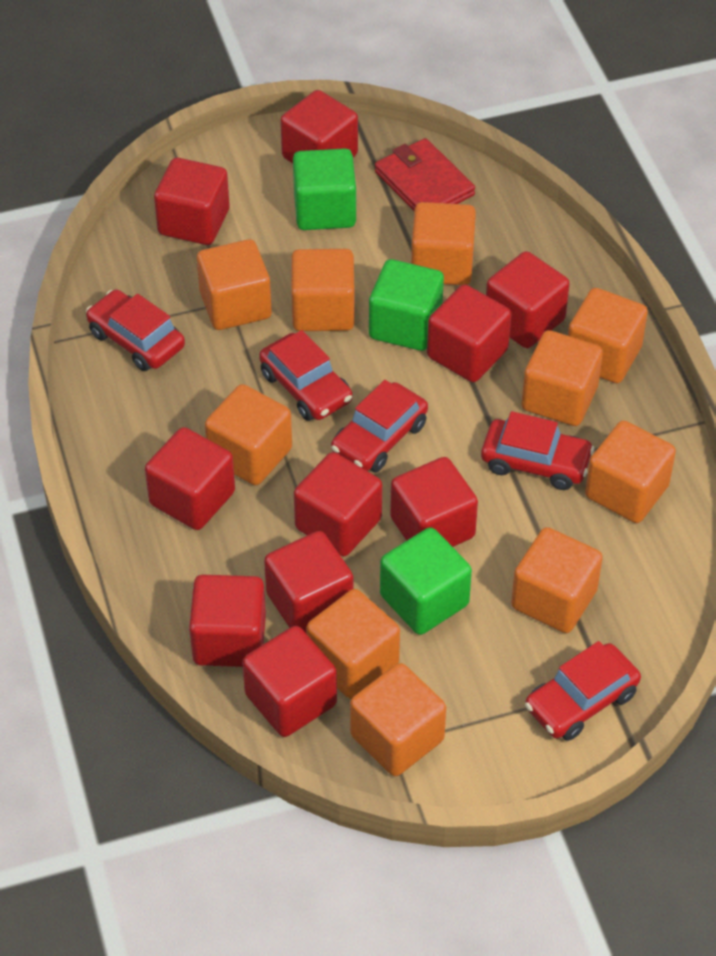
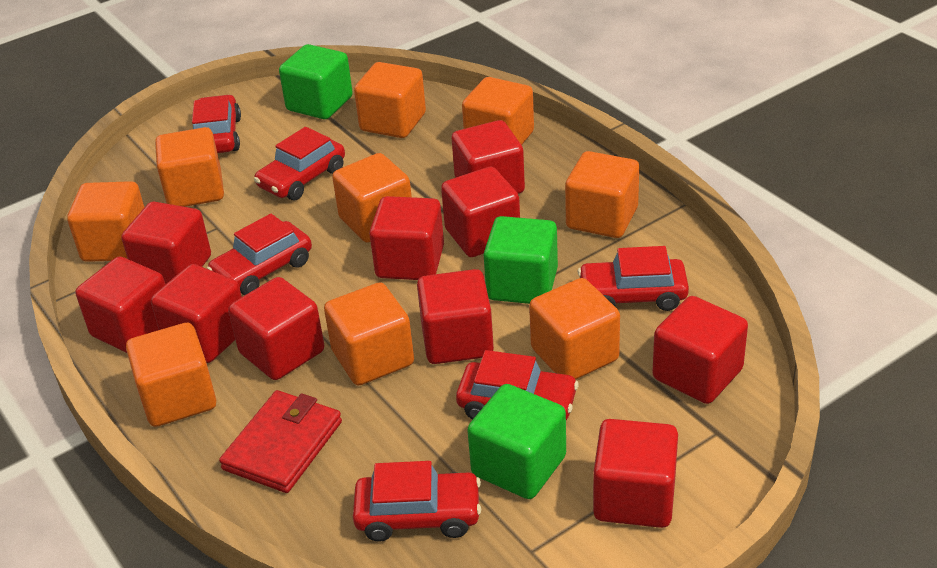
orange cube: 10 -> 9
red car: 5 -> 6

